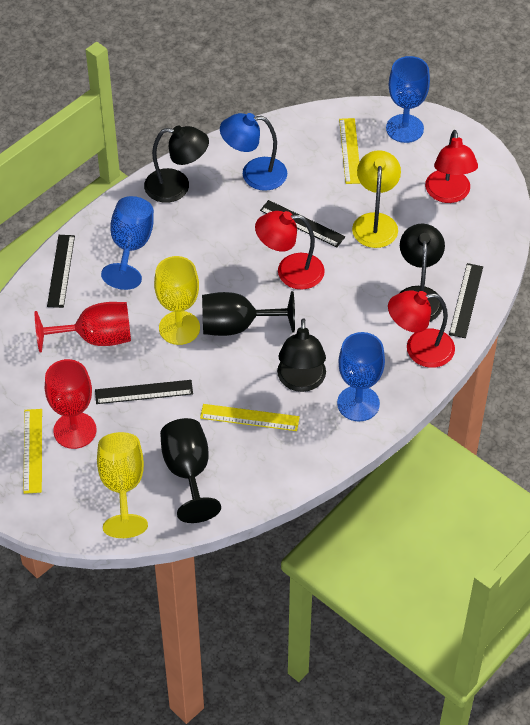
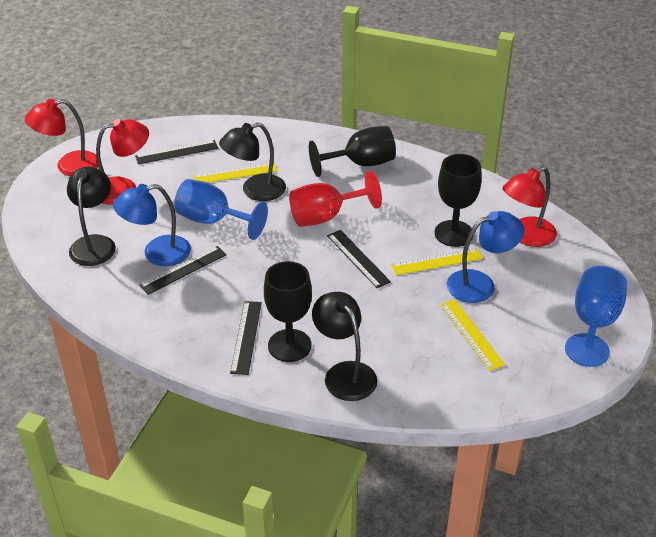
black goblet: 2 -> 3
blue goblet: 3 -> 2
blue lamp: 1 -> 2
red goblet: 2 -> 1
yellow goblet: 2 -> 0
yellow lamp: 1 -> 0

